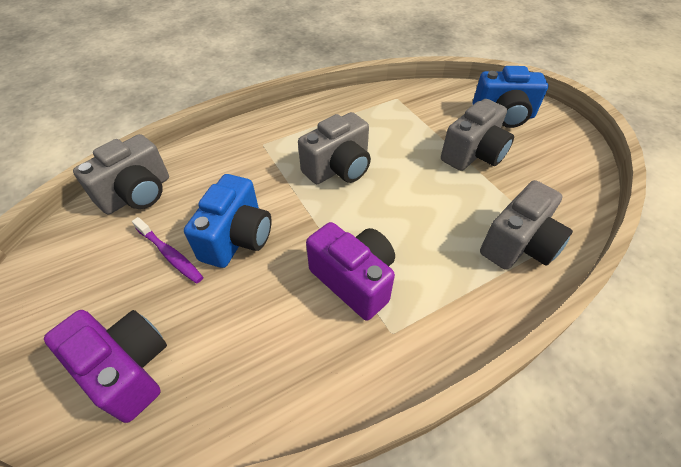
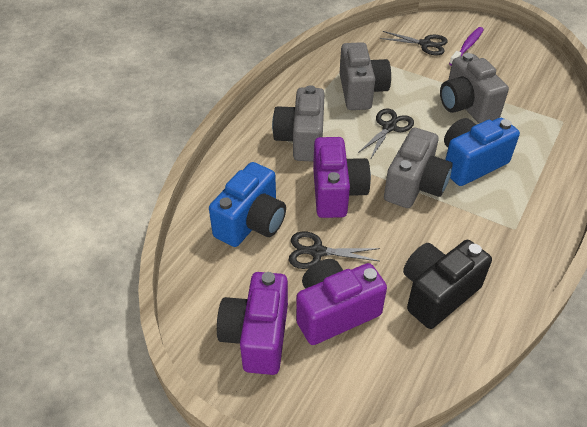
black camera: 0 -> 1
black scissors: 0 -> 3
purple camera: 2 -> 3

